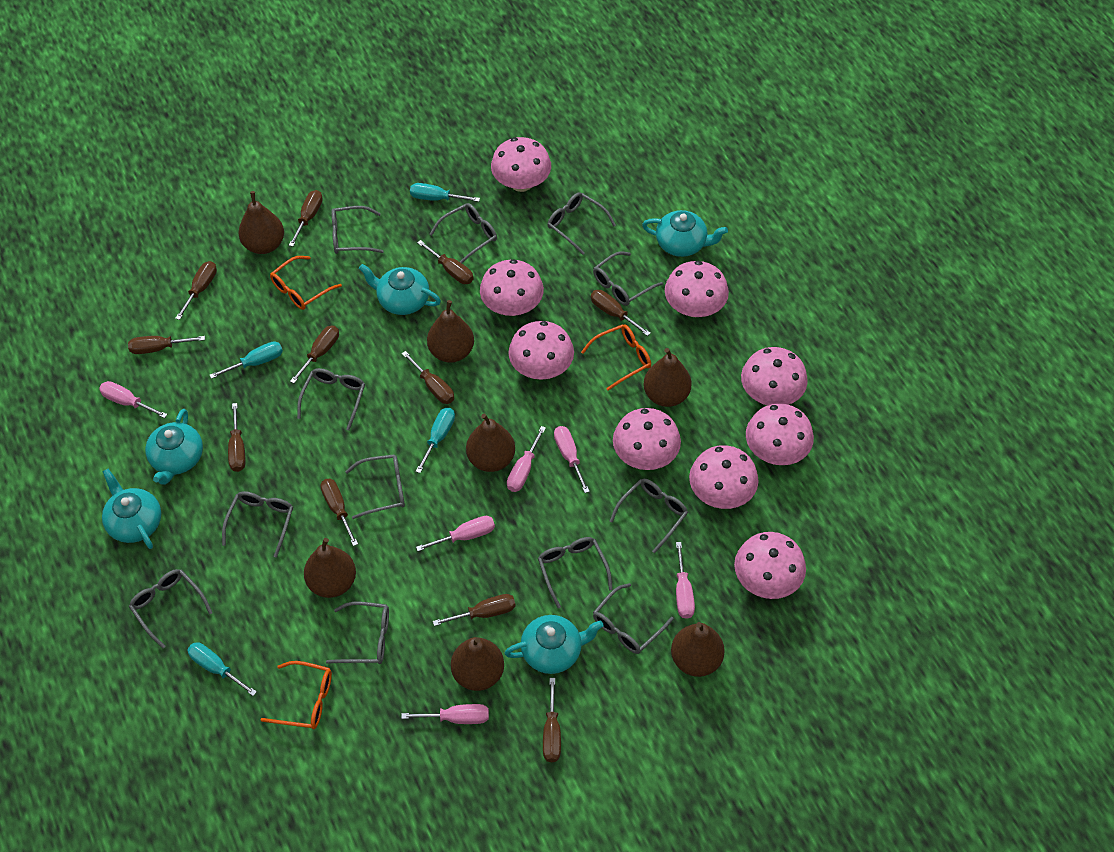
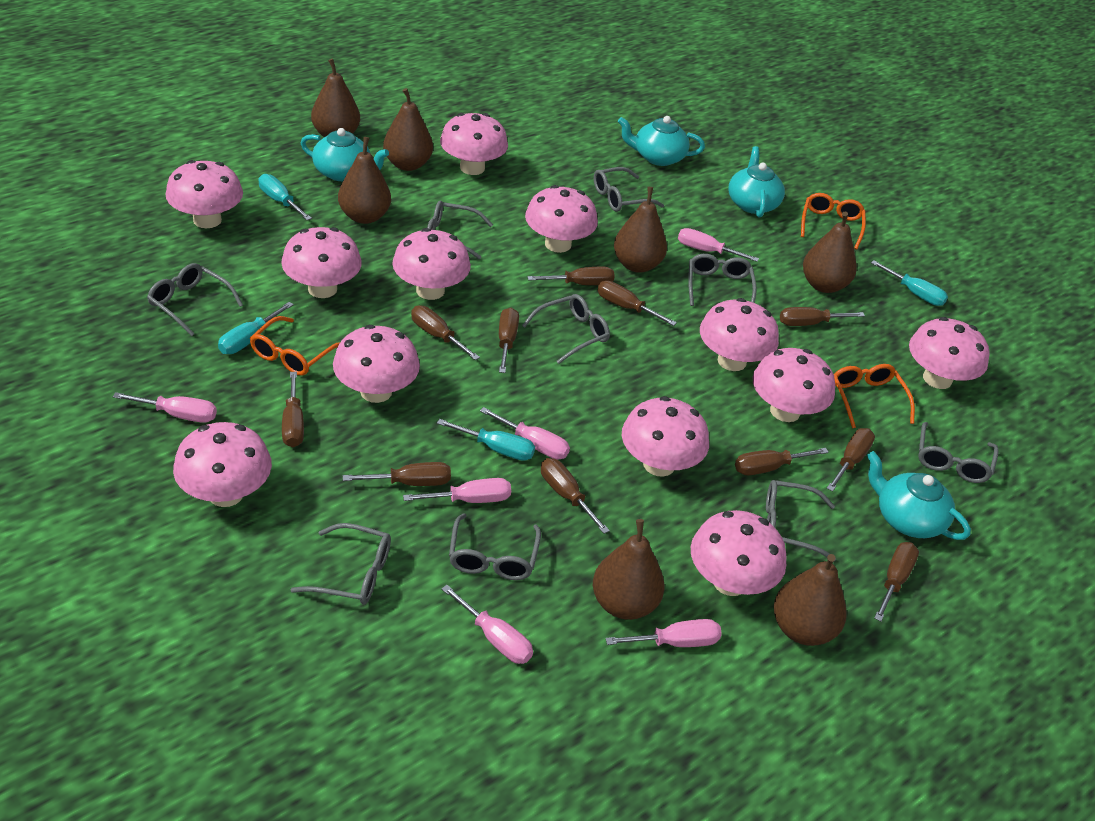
grey glasses: 12 -> 9
pink mushroom: 9 -> 12
turquoise teapot: 5 -> 4

